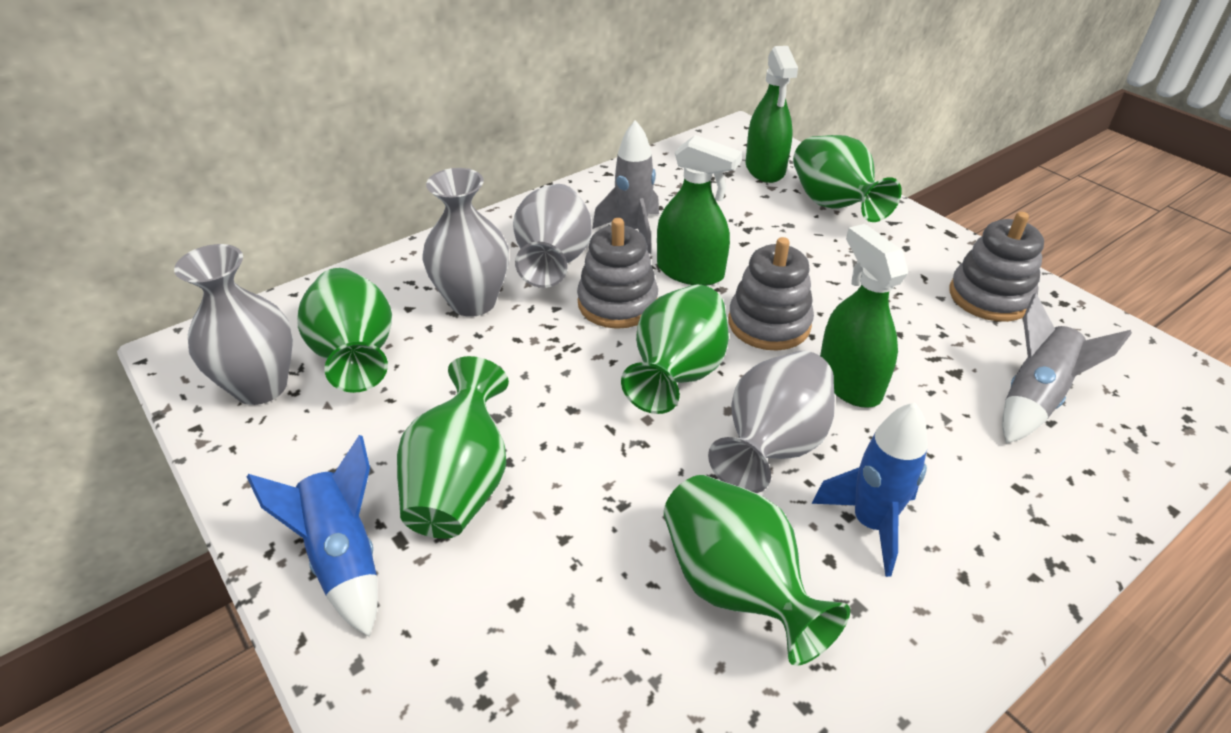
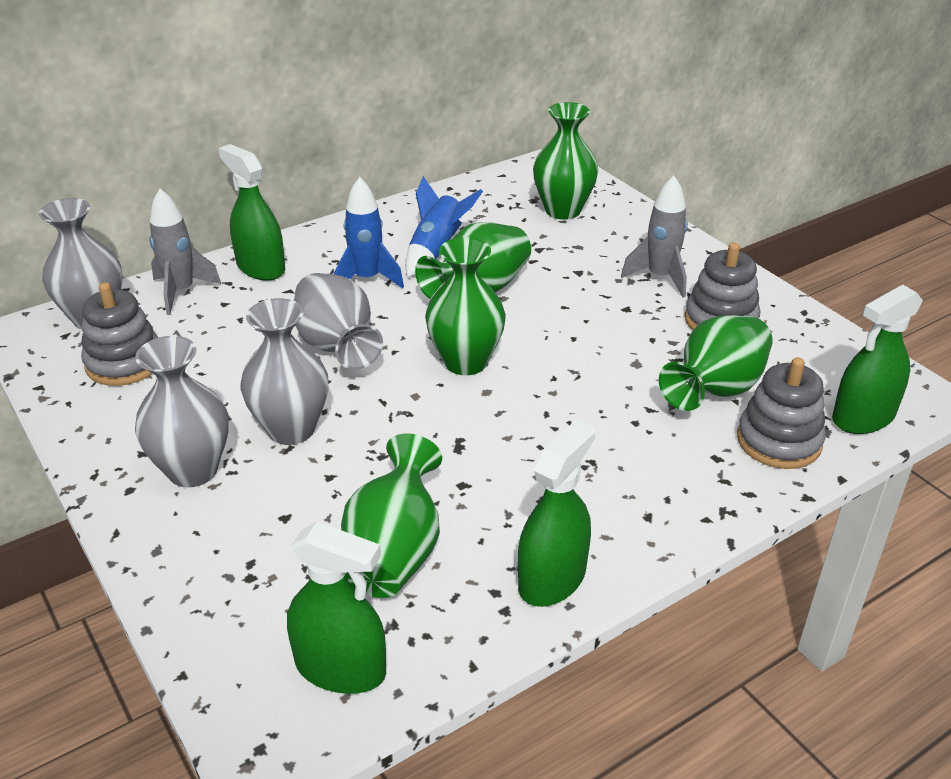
green spray bottle: 3 -> 4

